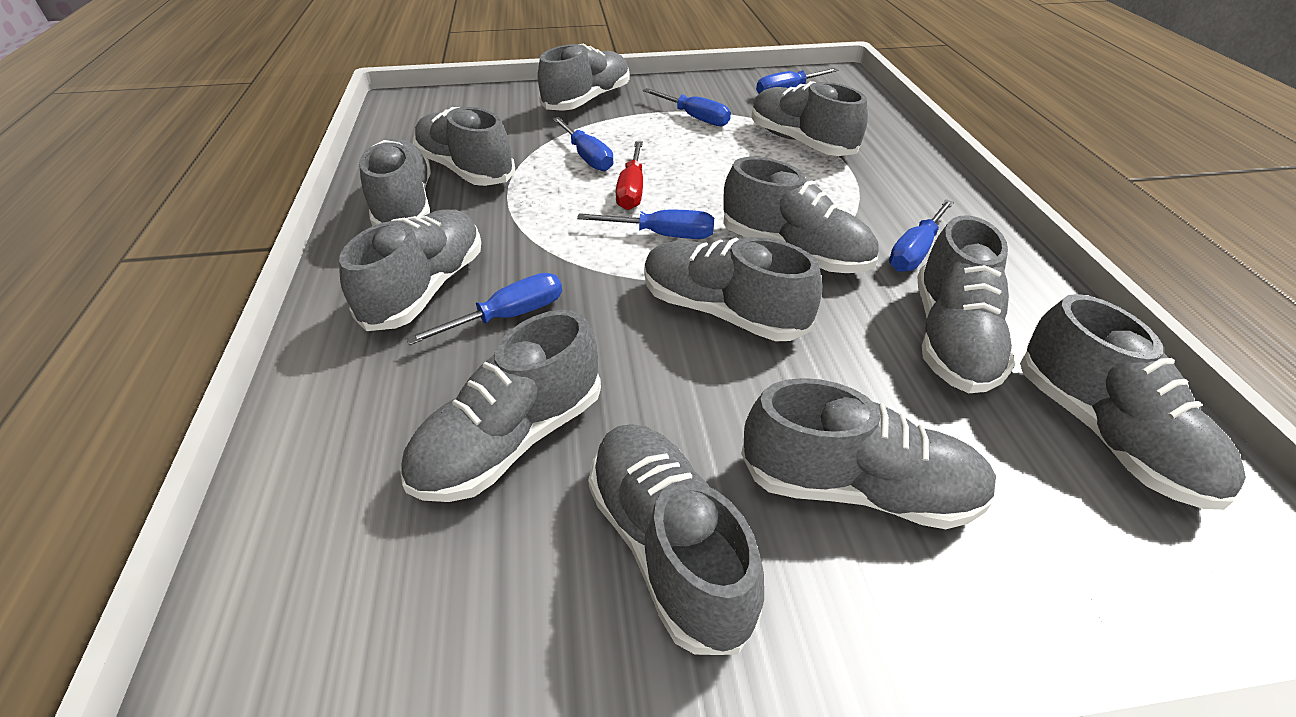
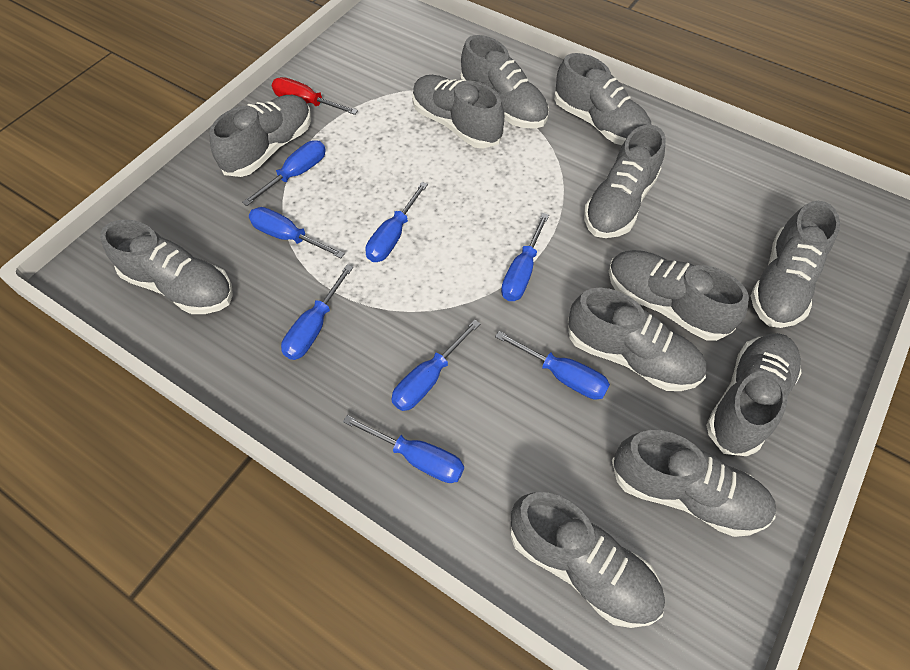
blue screwdriver: 6 -> 8

